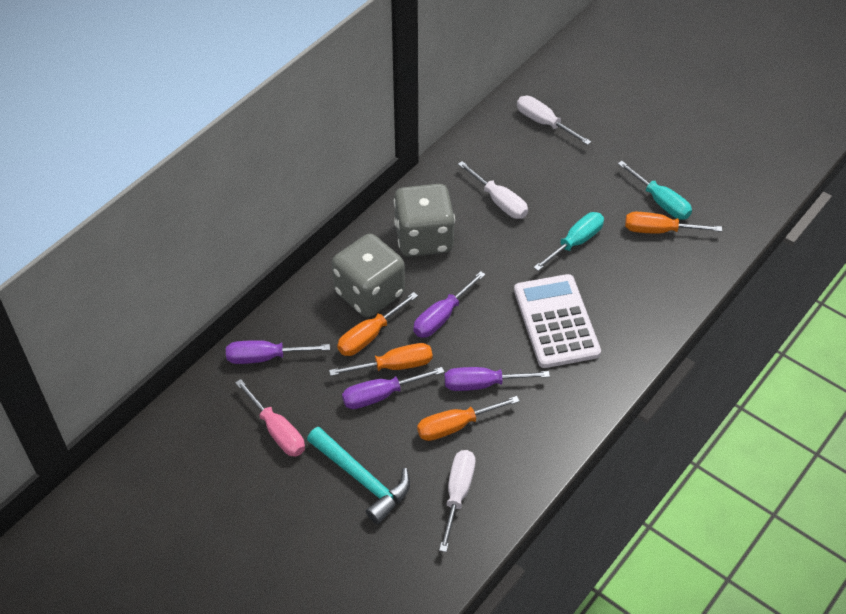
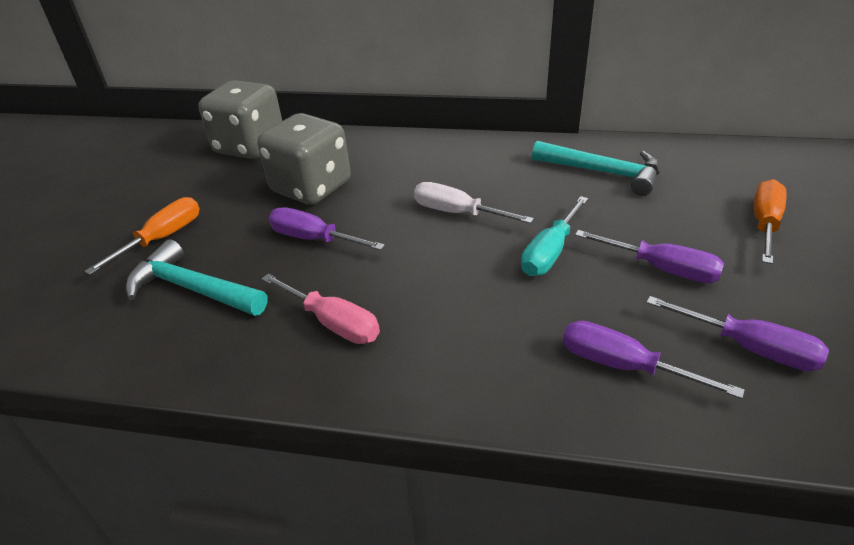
orange screwdriver: 4 -> 2
turquoise hammer: 1 -> 2
turquoise screwdriver: 2 -> 1
white calculator: 1 -> 0
white screwdriver: 3 -> 1

